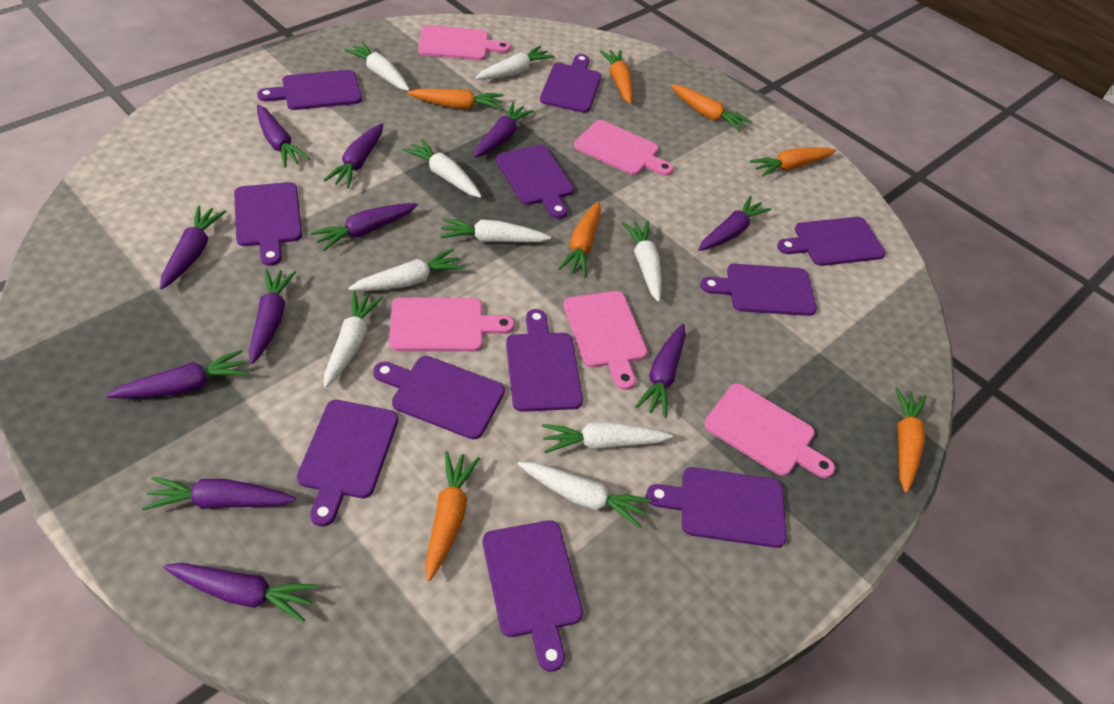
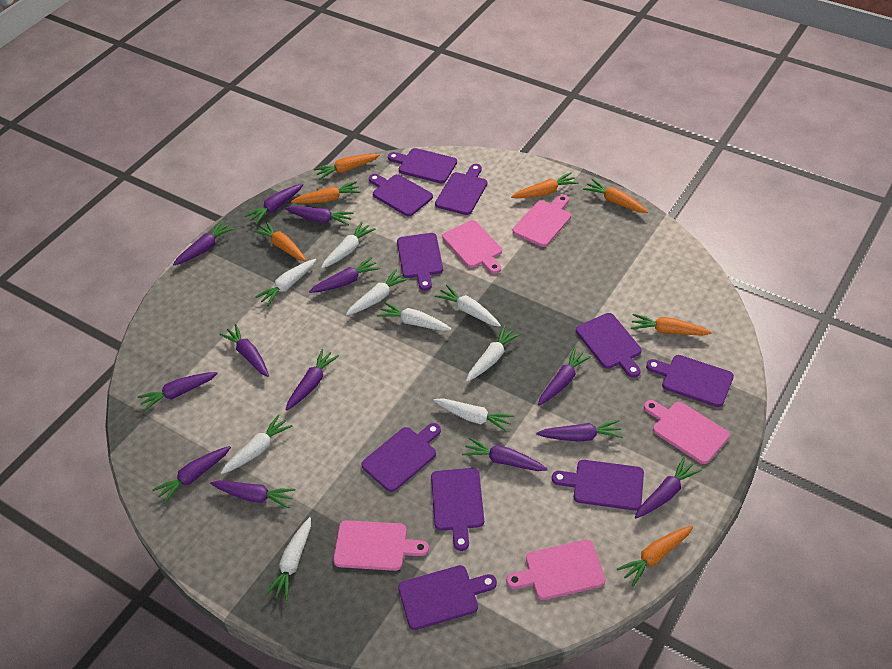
purple carrot: 11 -> 13
purple cutting board: 11 -> 10

